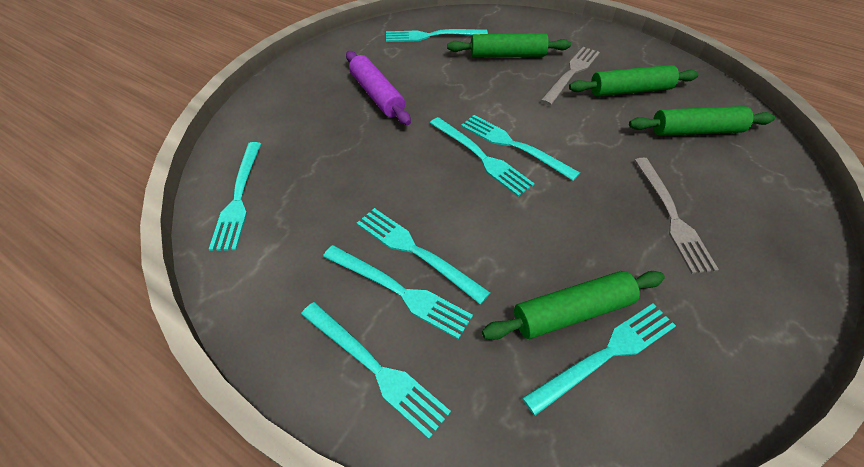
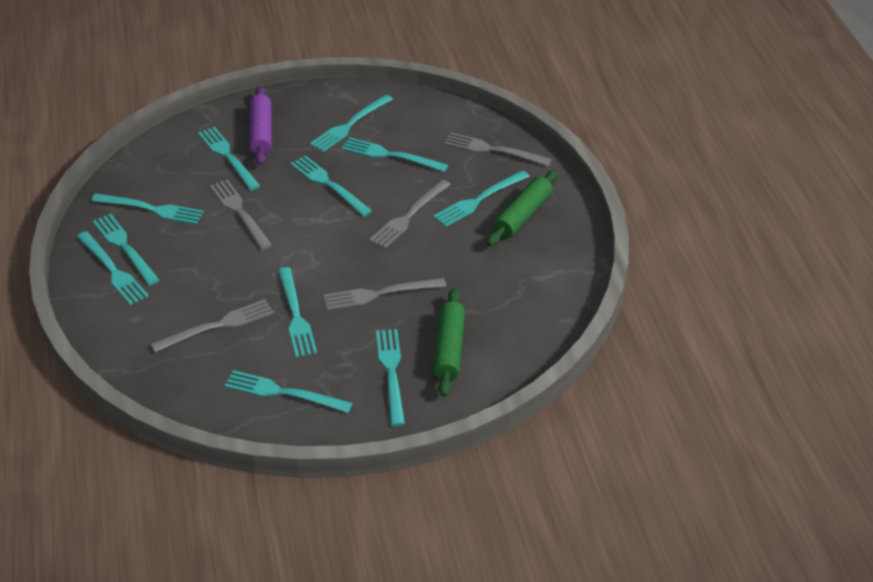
green rolling pin: 4 -> 2
grey fork: 2 -> 5
turquoise fork: 8 -> 11

